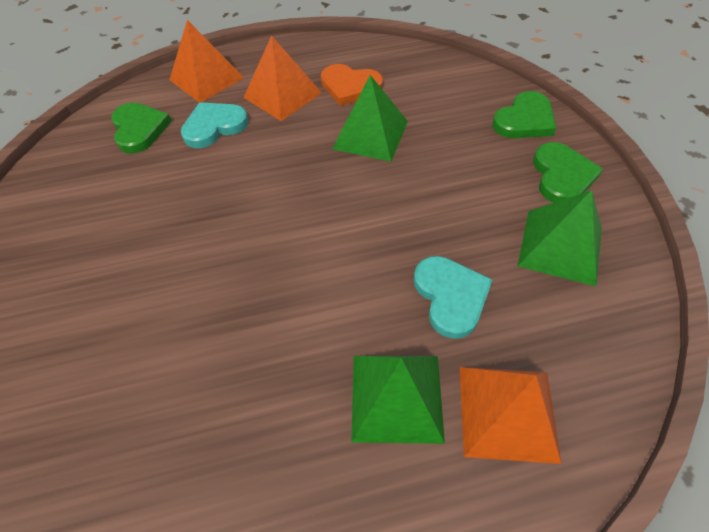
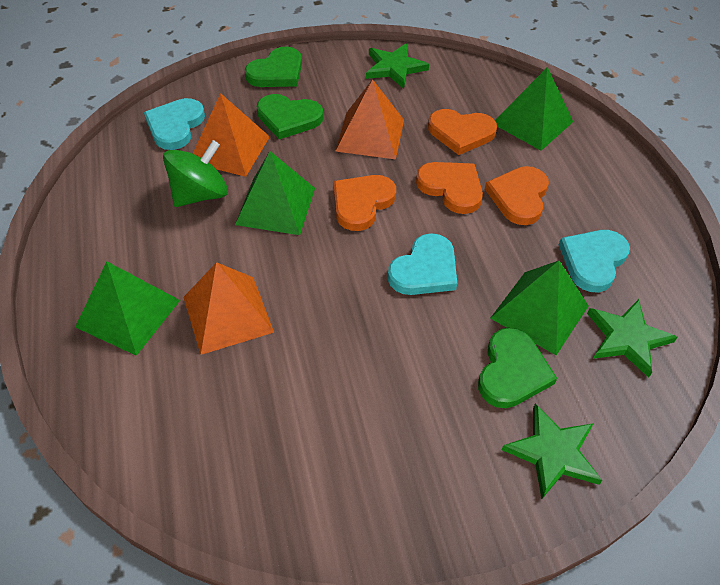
green pyramid: 3 -> 4
green spinning top: 0 -> 1
green star: 0 -> 3
orange heart: 1 -> 4
turquoise heart: 2 -> 3

